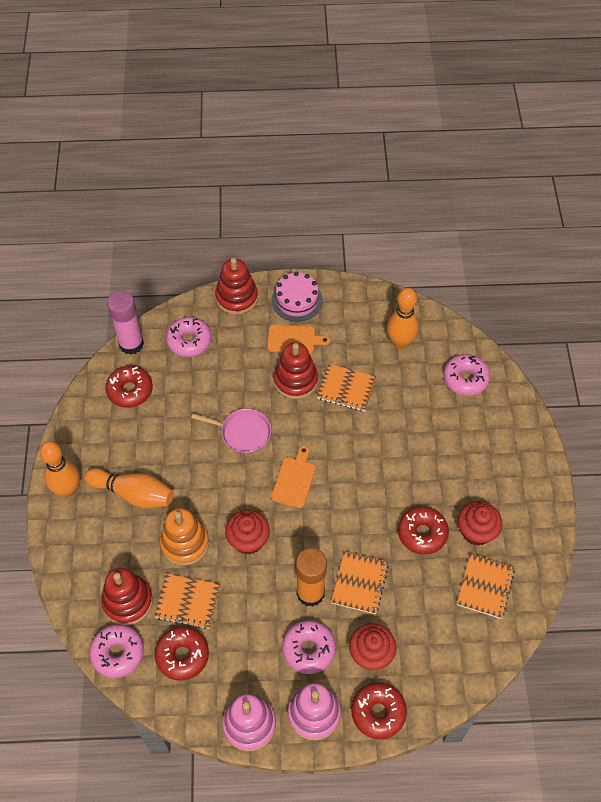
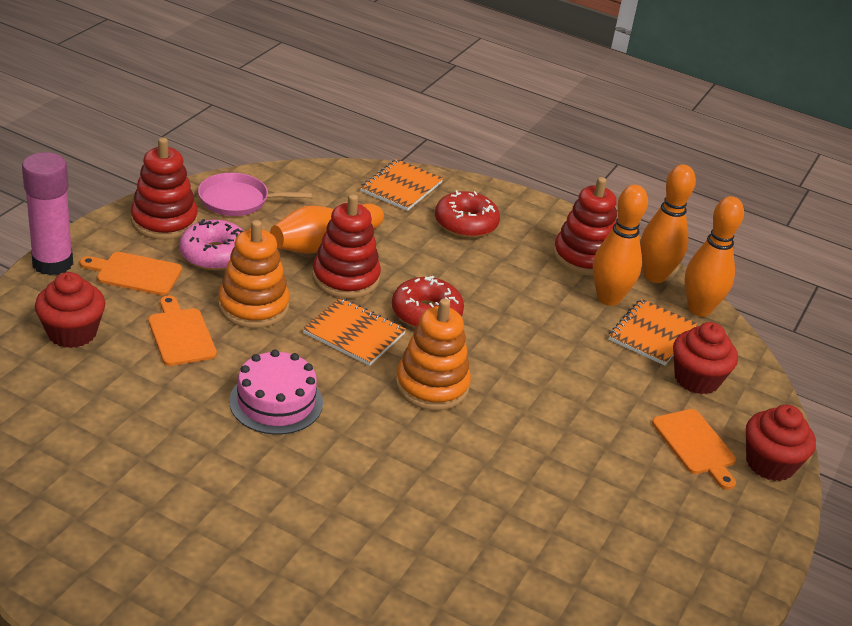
orange bowling pin: 3 -> 4
orange cutting board: 2 -> 3
orange glue stick: 1 -> 0
orange notebook: 4 -> 3
orange stacking toy: 1 -> 2
pink donut: 4 -> 1
pink stacking toy: 2 -> 0
red donut: 4 -> 2

